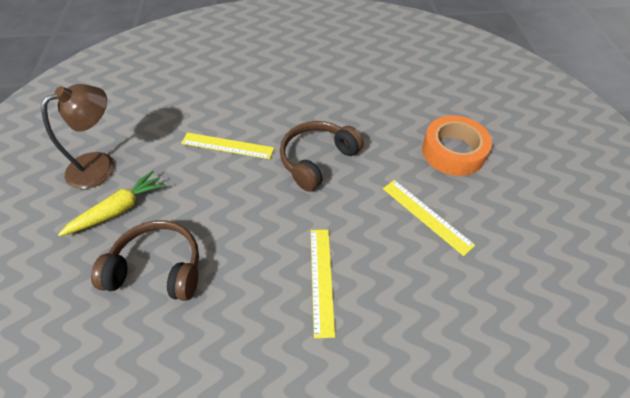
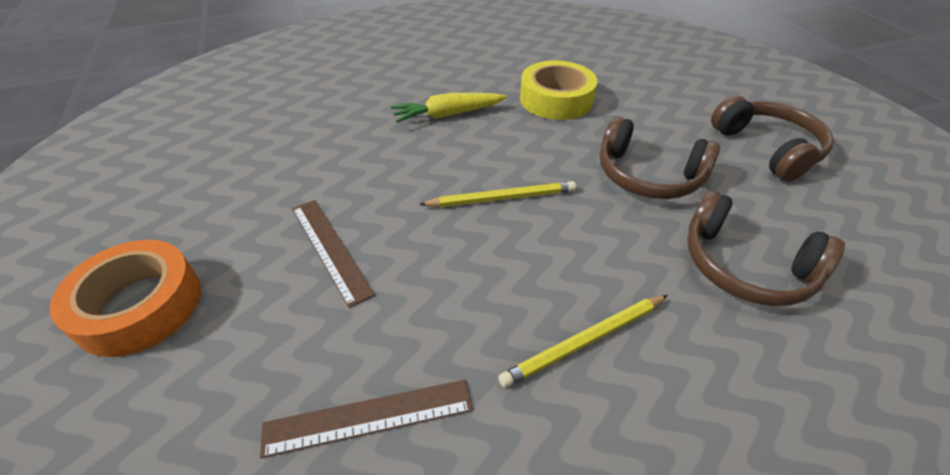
brown headphones: 2 -> 3
brown lamp: 1 -> 0
brown ruler: 0 -> 2
yellow pencil: 0 -> 2
yellow ruler: 3 -> 0
yellow tape: 0 -> 1

